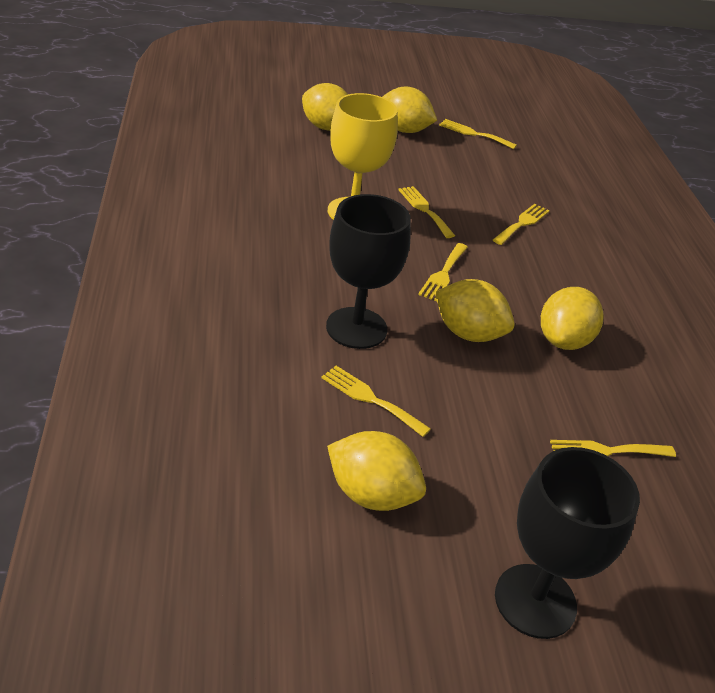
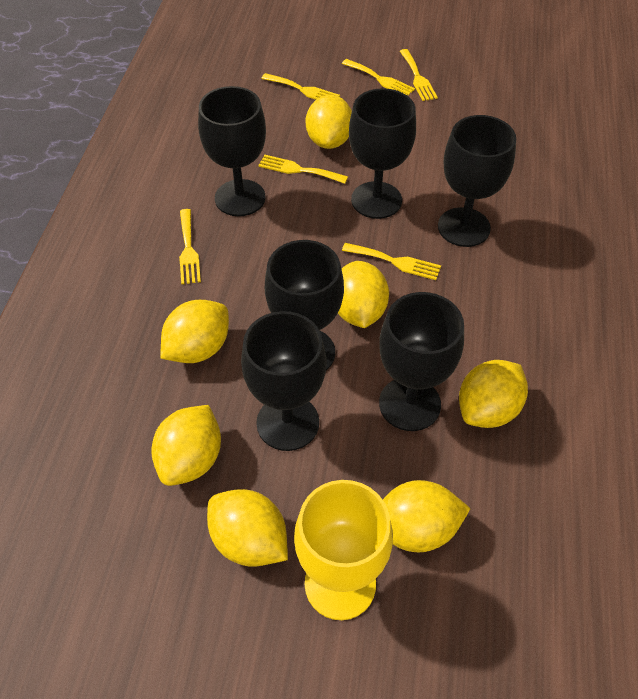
black goblet: 2 -> 6
yellow lemon: 5 -> 7

